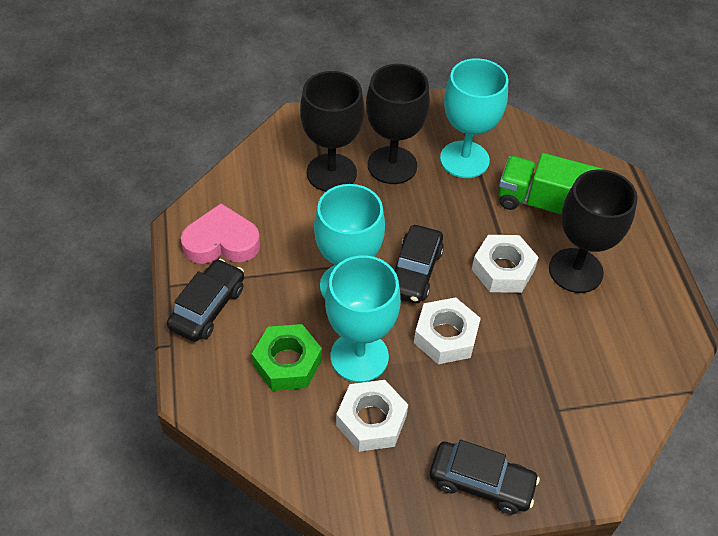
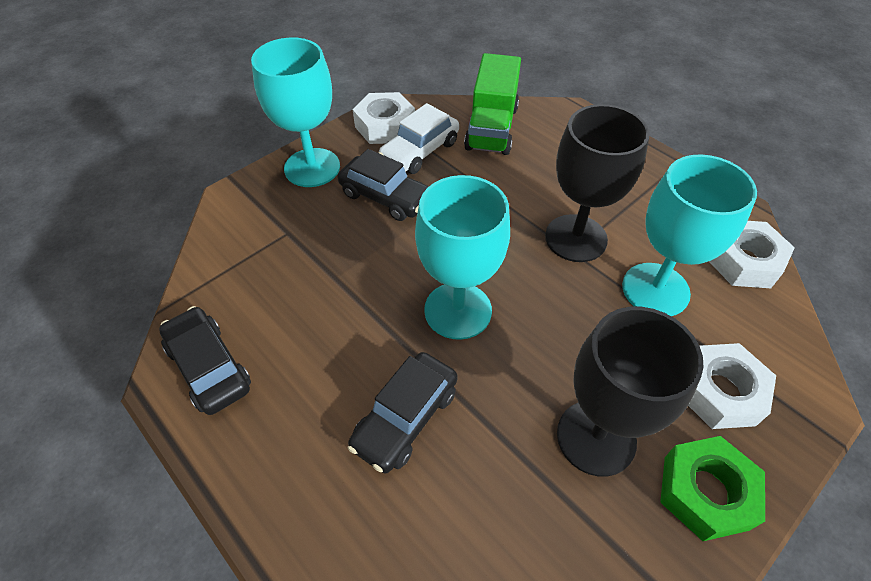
black goblet: 3 -> 2
pink heart: 1 -> 0
white car: 0 -> 1

